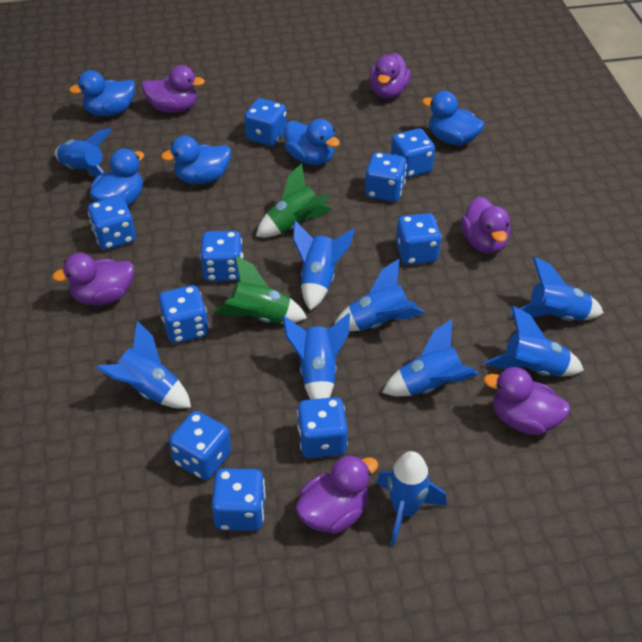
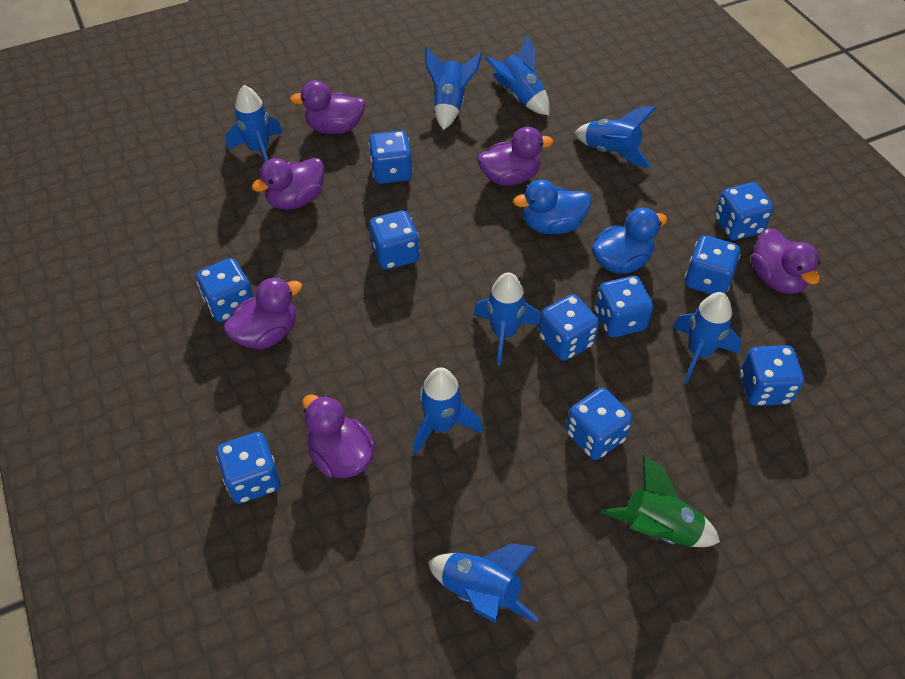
blue duck: 5 -> 2
blue rocket: 9 -> 8
green rocket: 2 -> 1

